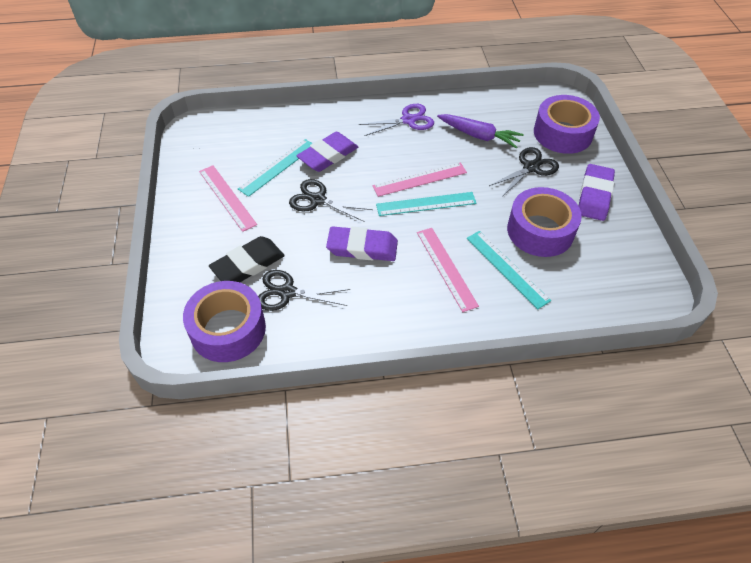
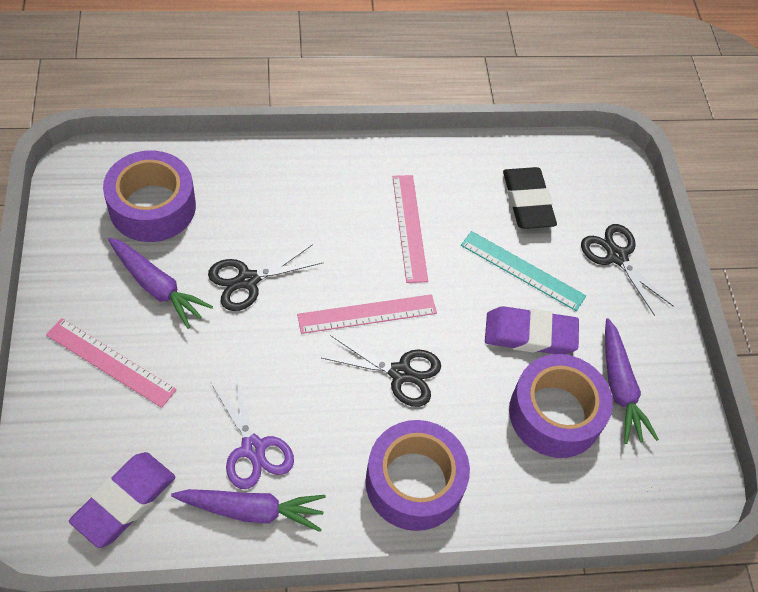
purple carrot: 1 -> 3
purple eraser: 3 -> 2
turquoise ruler: 3 -> 1

